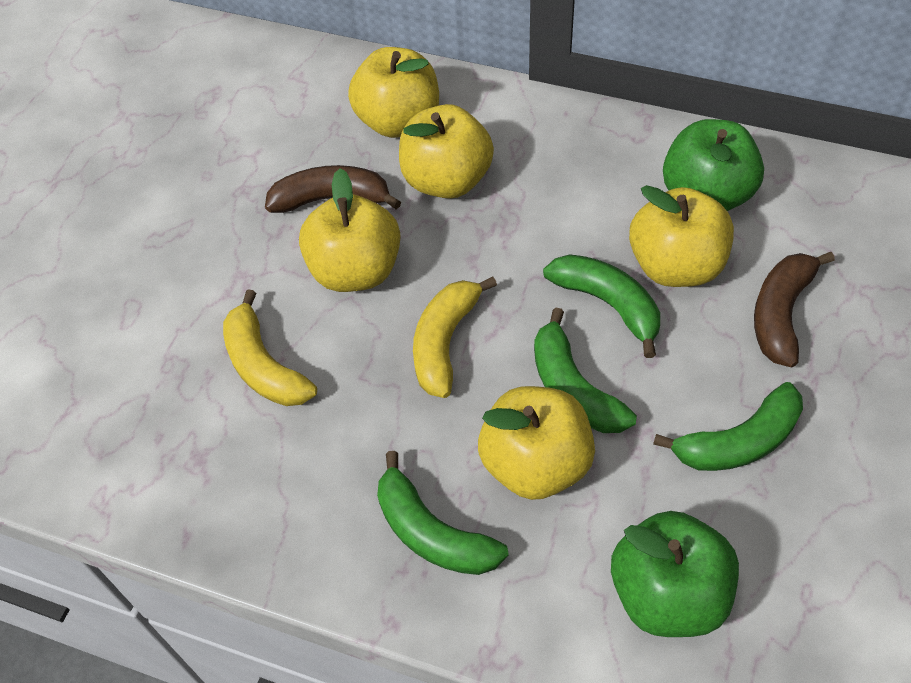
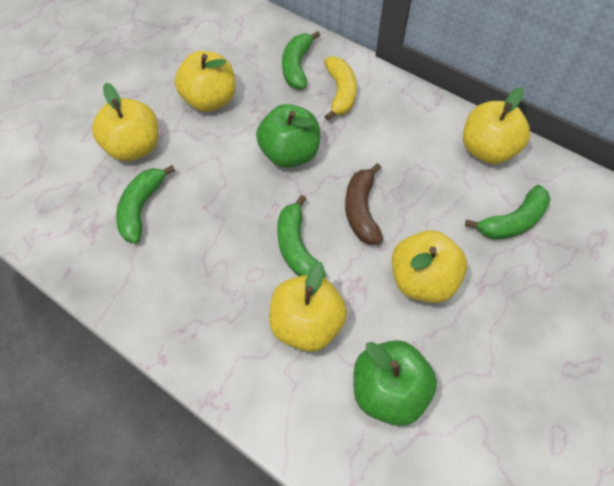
brown banana: 2 -> 1
yellow banana: 2 -> 1

